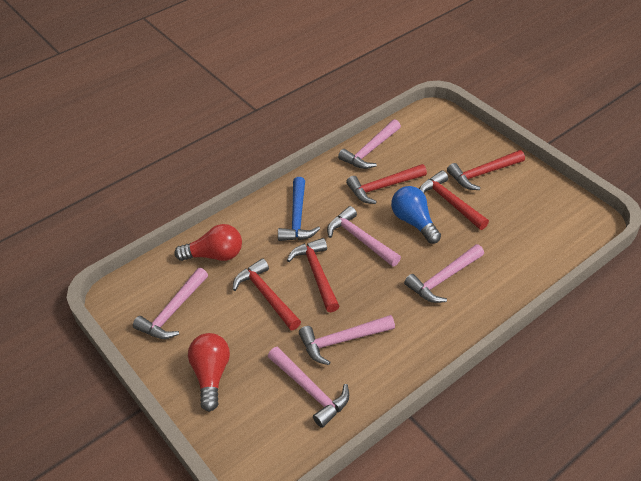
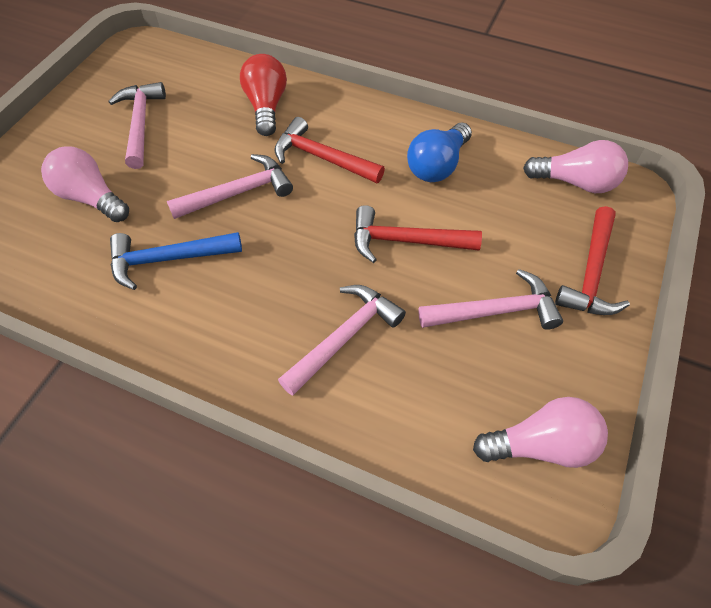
pink hammer: 6 -> 4
pink light bulb: 0 -> 3
red hammer: 5 -> 3
red light bulb: 2 -> 1

